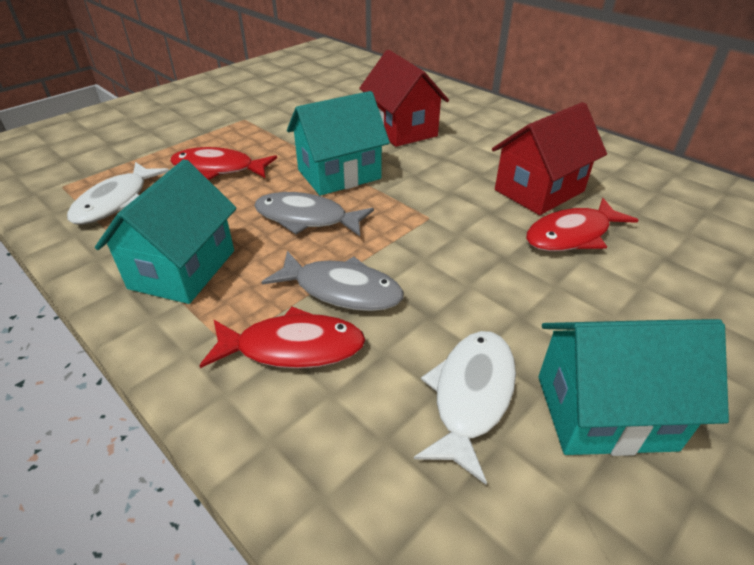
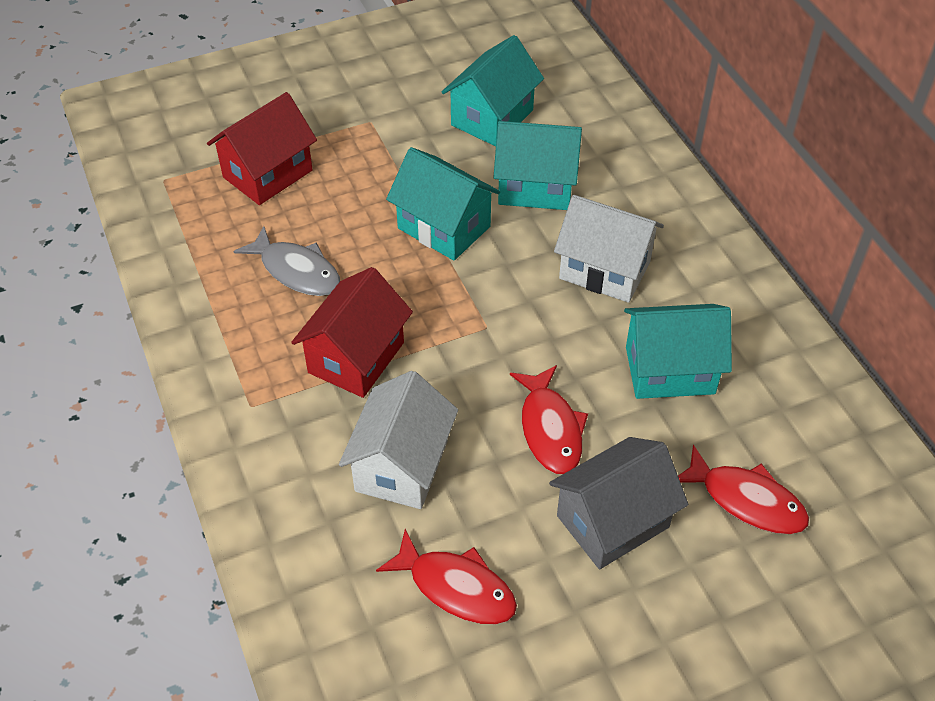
grey fish: 2 -> 1
grey house: 0 -> 1
turquoise house: 3 -> 4
white fish: 2 -> 0
white house: 0 -> 2

